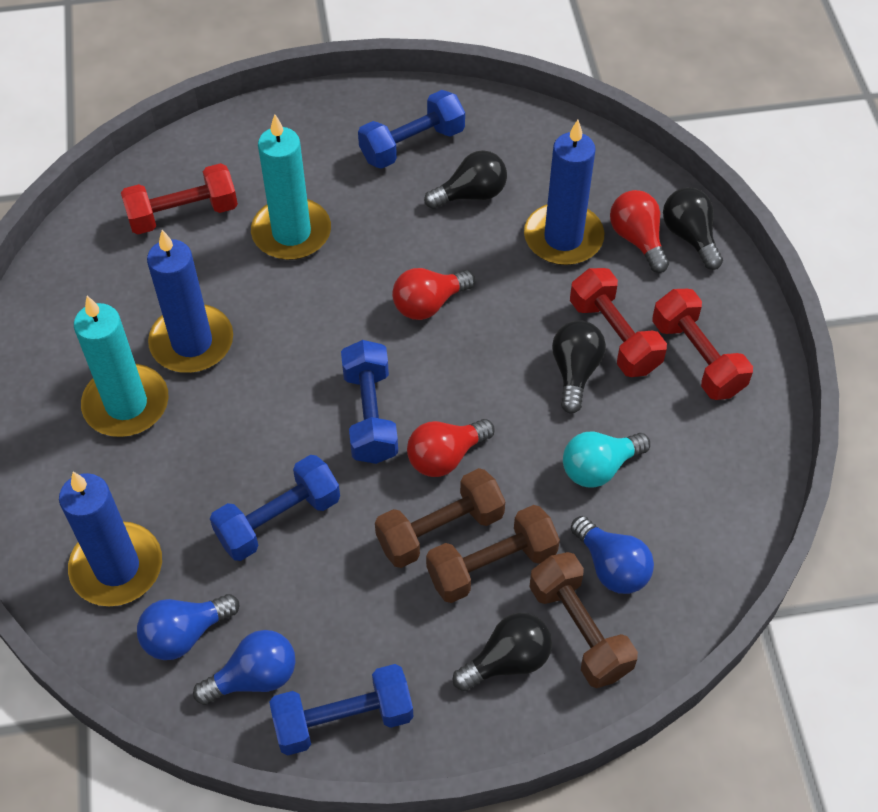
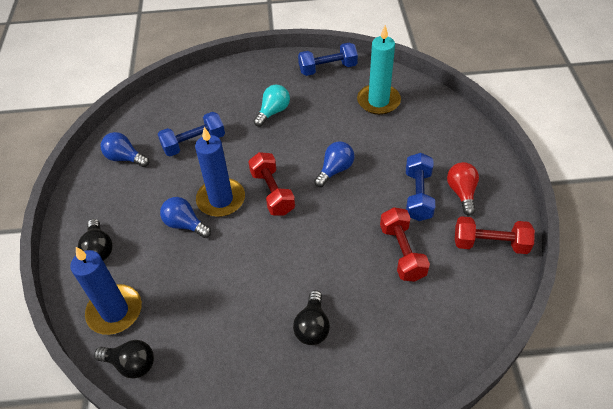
black light bulb: 4 -> 3
blue candle: 3 -> 2
blue dumbbell: 4 -> 3
brown dumbbell: 3 -> 0
red light bulb: 3 -> 1
turquoise candle: 2 -> 1

